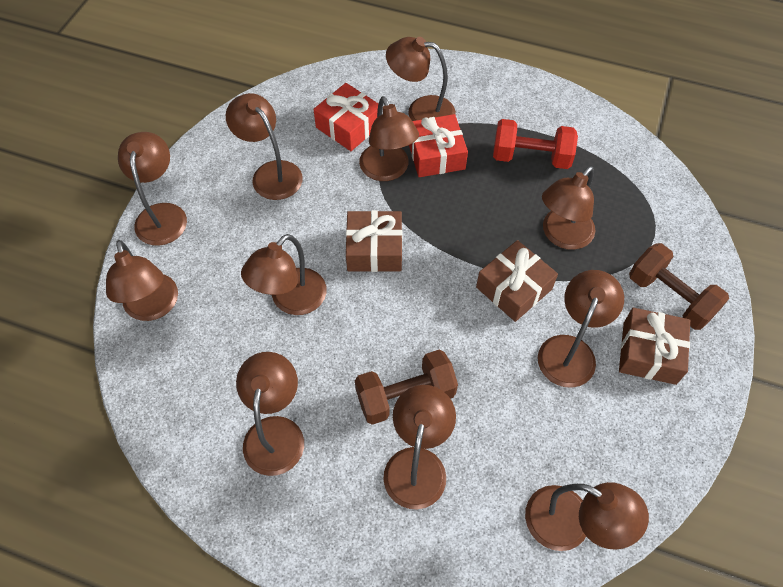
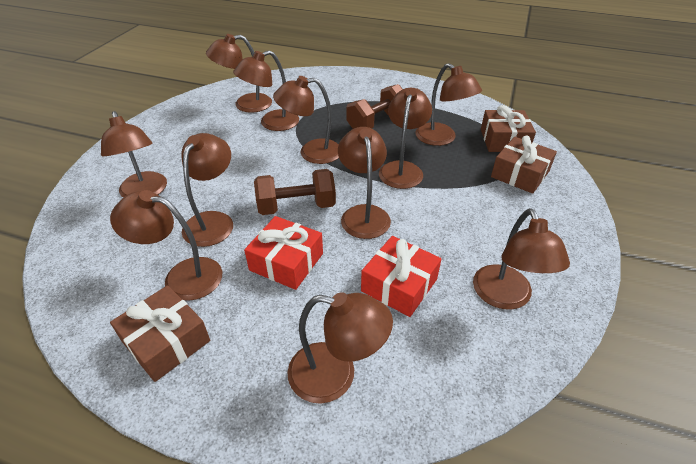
red dumbbell: 1 -> 0

